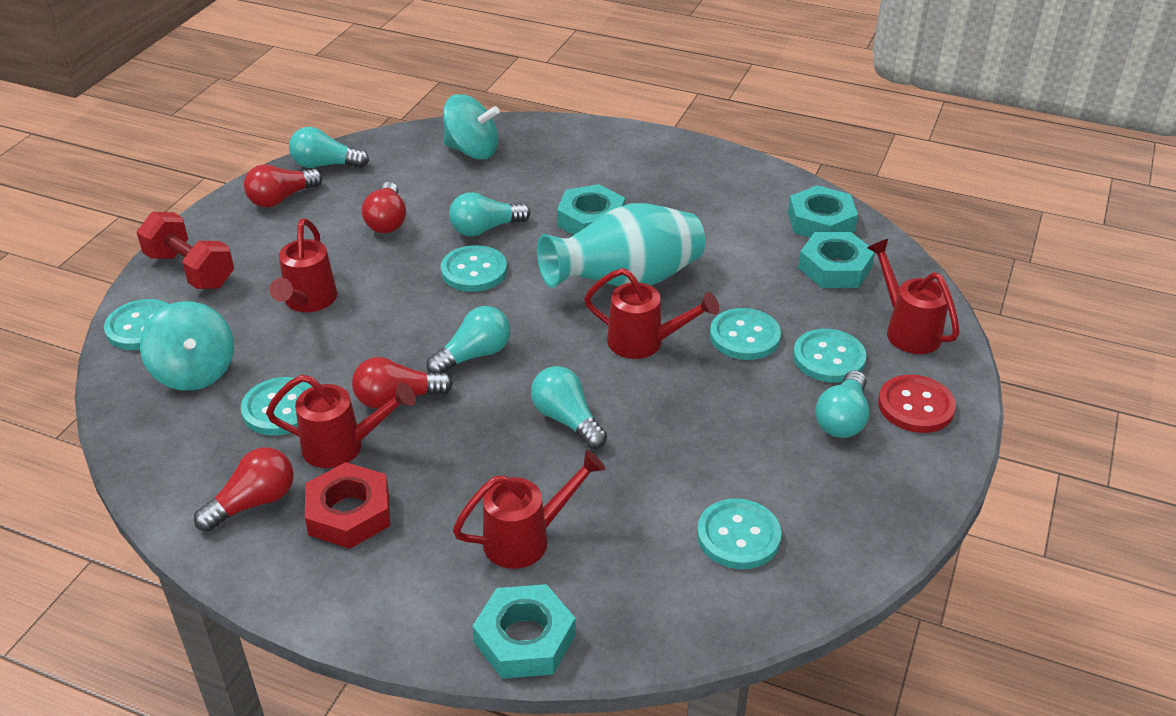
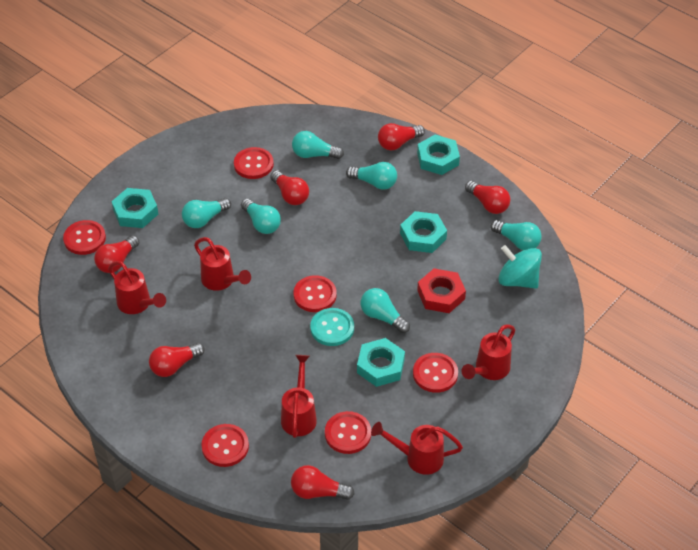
red button: 1 -> 6
red dumbbell: 1 -> 0
red light bulb: 4 -> 6
turquoise button: 6 -> 1
turquoise light bulb: 5 -> 6
turquoise spinning top: 2 -> 1
turquoise vase: 1 -> 0

